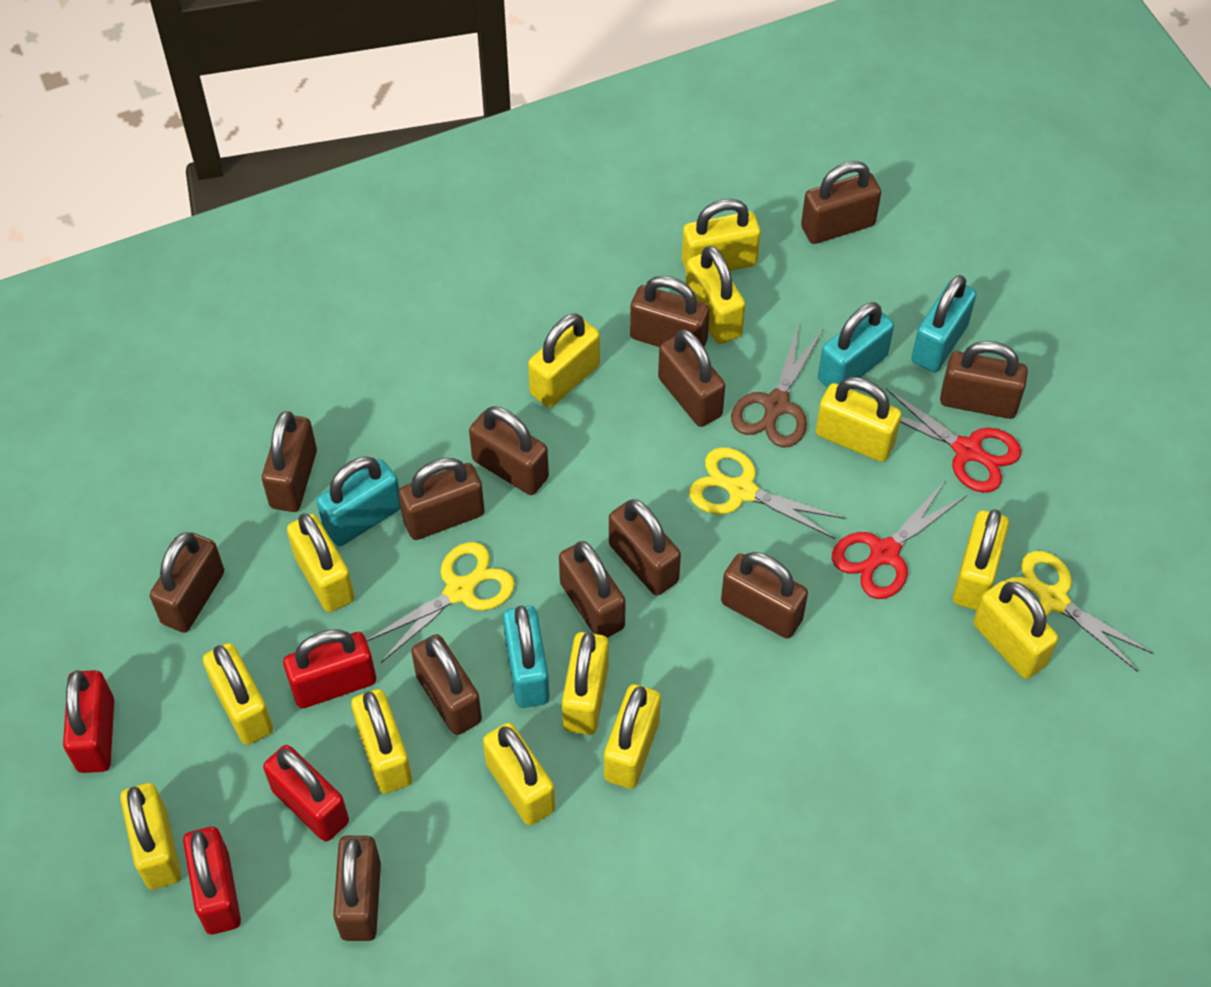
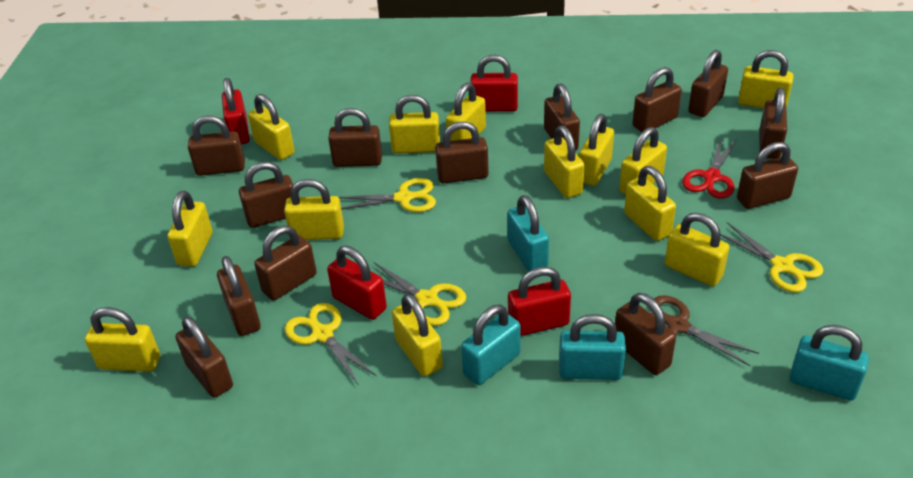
red scissors: 2 -> 1
yellow scissors: 3 -> 4

